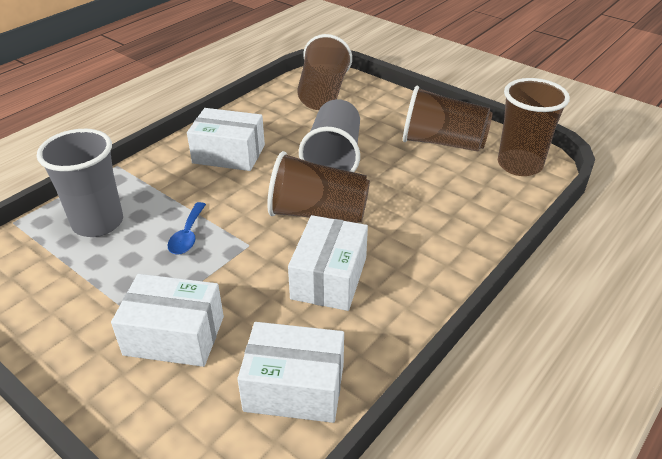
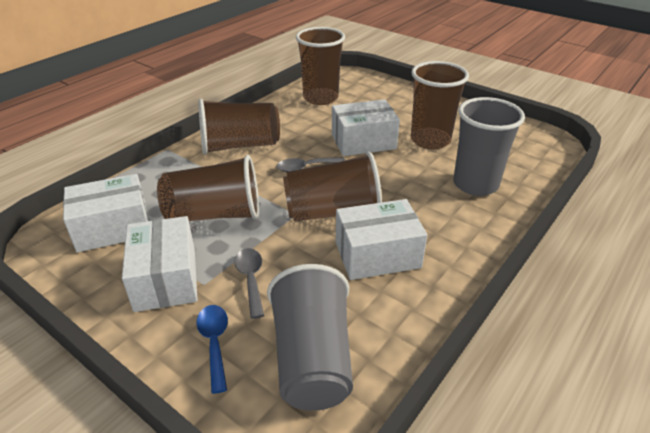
brown cup: 4 -> 5
grey spoon: 0 -> 2

